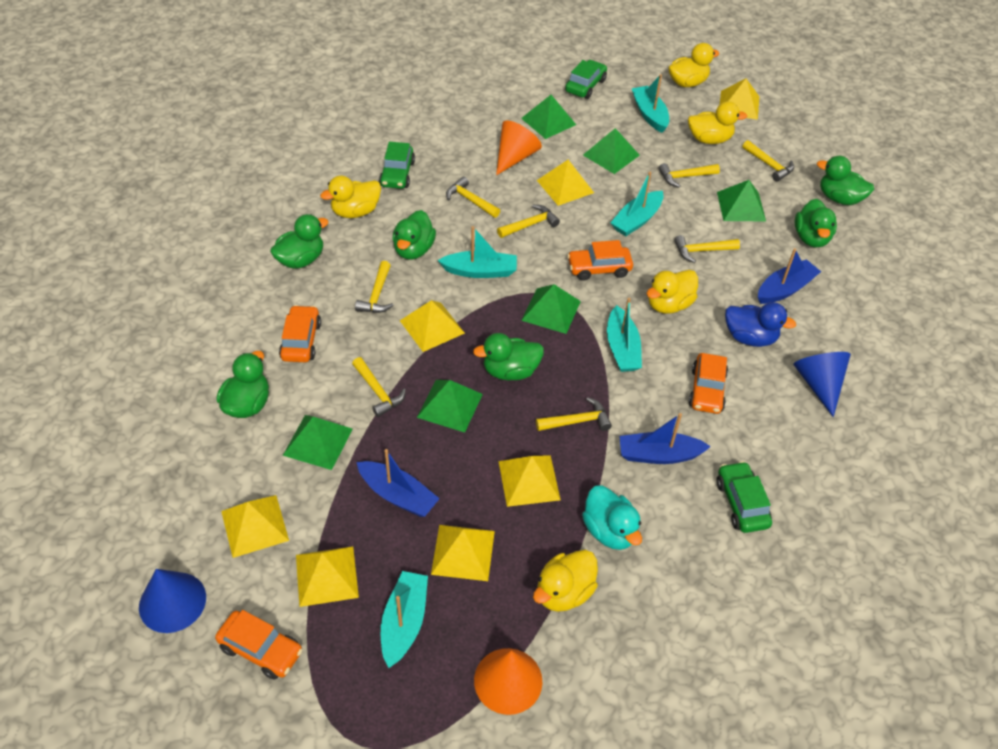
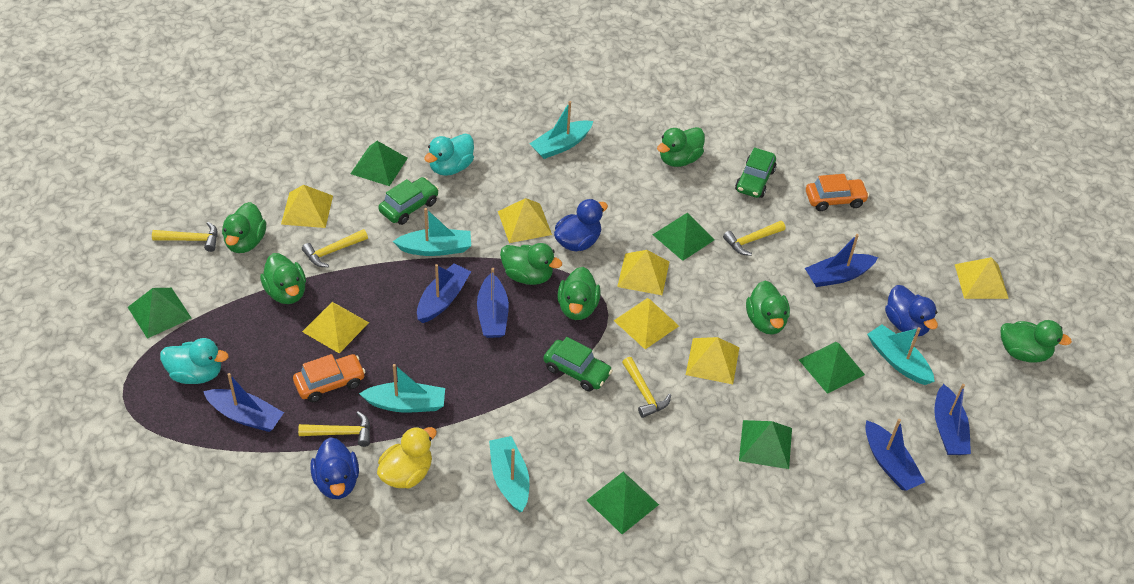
blue boat: 3 -> 6
blue cone: 2 -> 0
blue duck: 1 -> 3
green duck: 6 -> 7
orange car: 4 -> 2
orange cone: 2 -> 0
turquoise duck: 1 -> 2
yellow duck: 5 -> 1
yellow hammer: 8 -> 5

